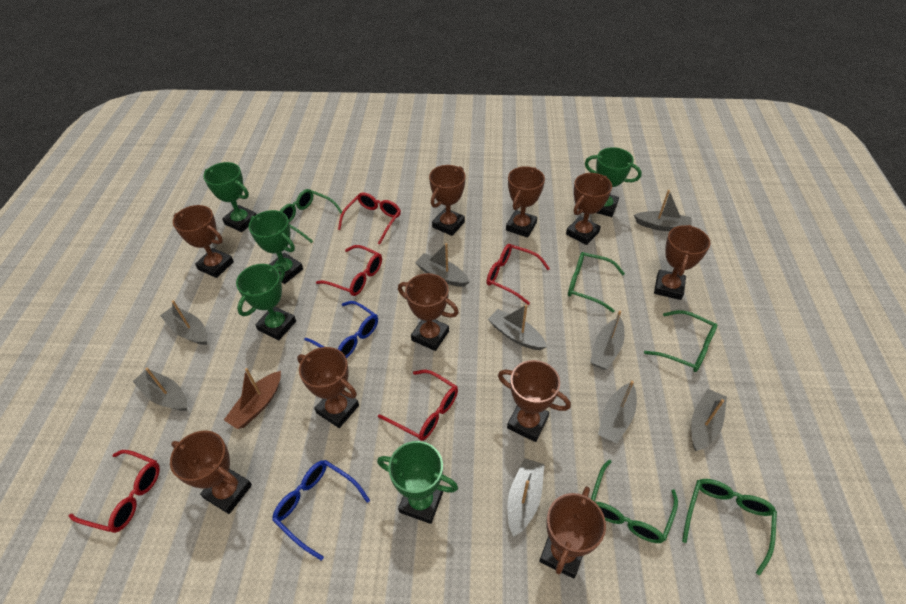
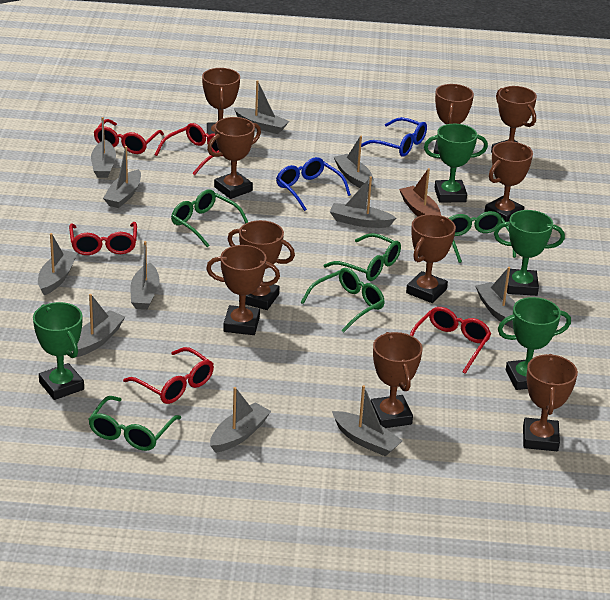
green trophy: 5 -> 4
grey boat: 9 -> 11

